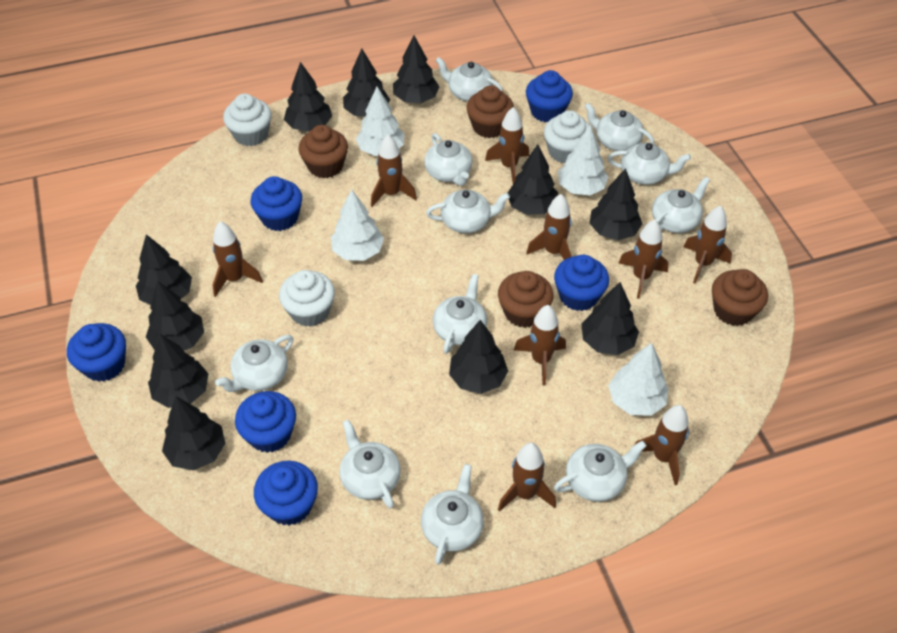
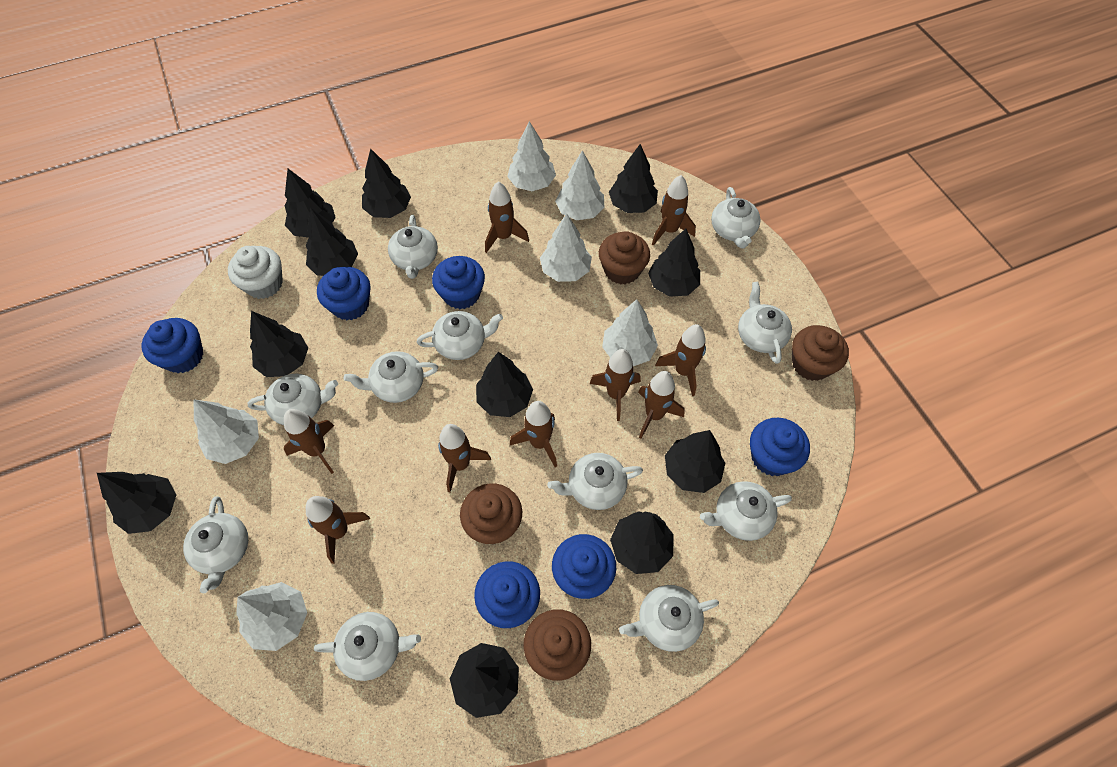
white cupcake: 3 -> 1
white tree: 4 -> 6

